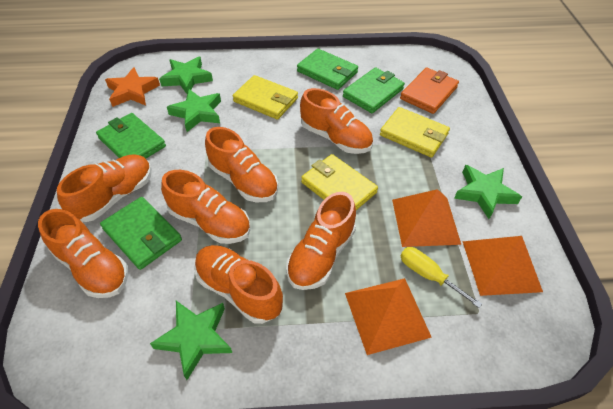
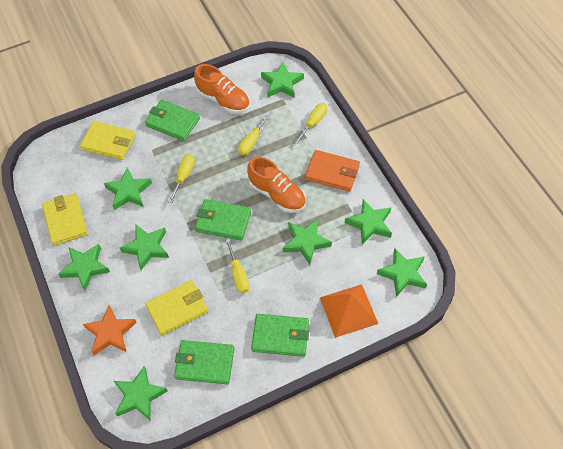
green star: 4 -> 8
orange pyramid: 3 -> 1
orange shoe: 7 -> 2
yellow screwdriver: 1 -> 4

